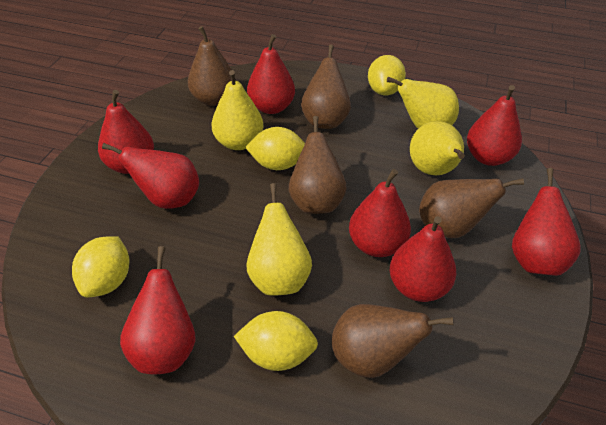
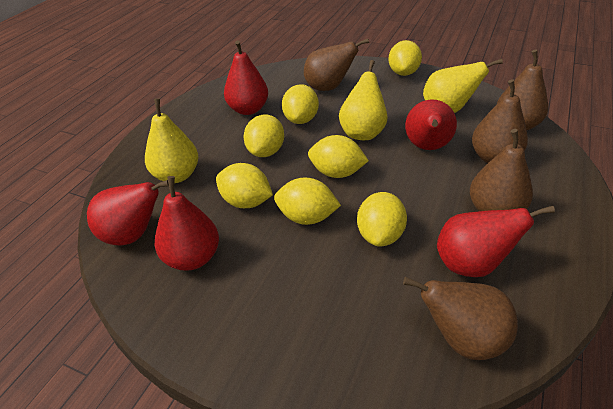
red pear: 8 -> 5
yellow lemon: 4 -> 7
yellow pear: 4 -> 3

